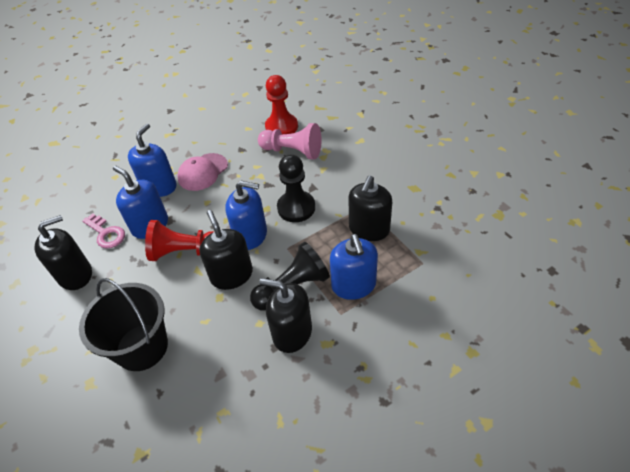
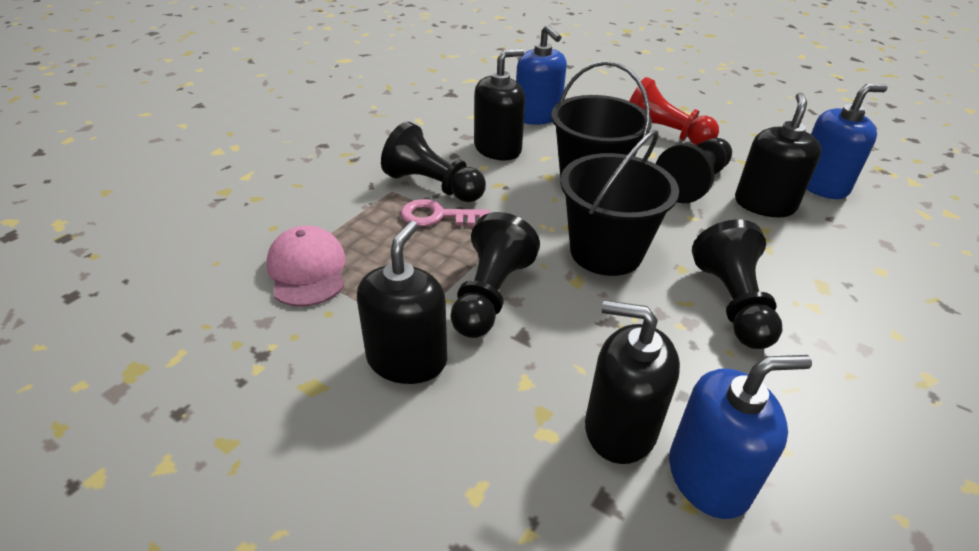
black bucket: 1 -> 2
black pawn: 2 -> 4
blue soap dispenser: 4 -> 3
pink pawn: 1 -> 0
red pawn: 2 -> 1

